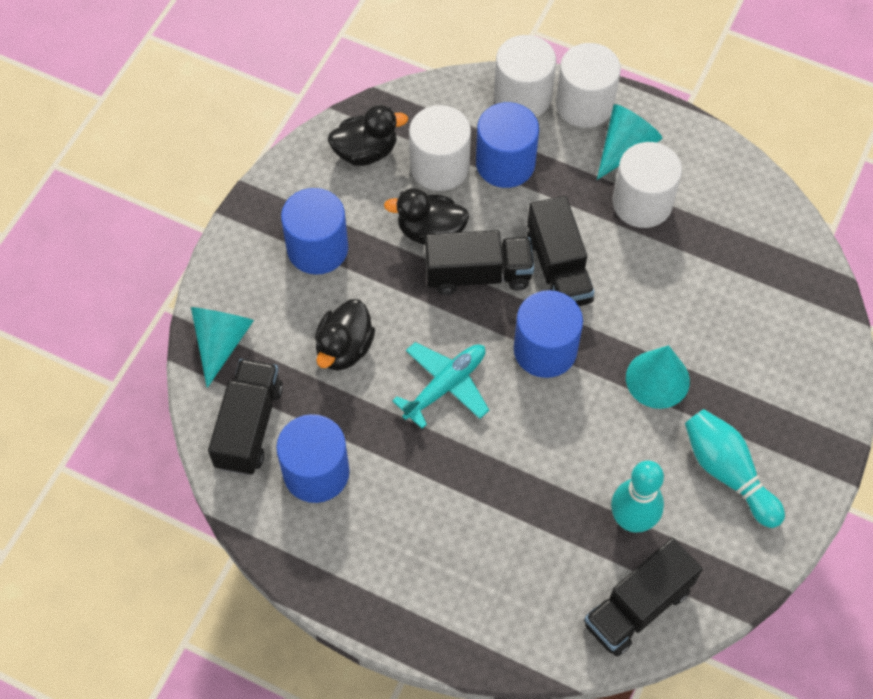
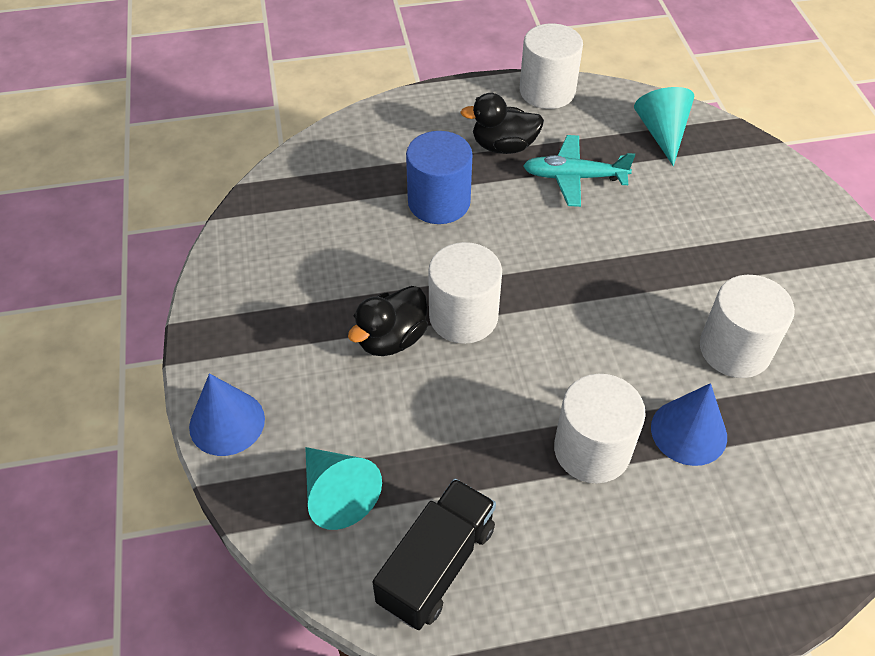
black duck: 3 -> 2
black truck: 4 -> 1
blue cone: 0 -> 2
blue cylinder: 4 -> 1
turquoise bowling pin: 2 -> 0
turquoise cone: 3 -> 2

